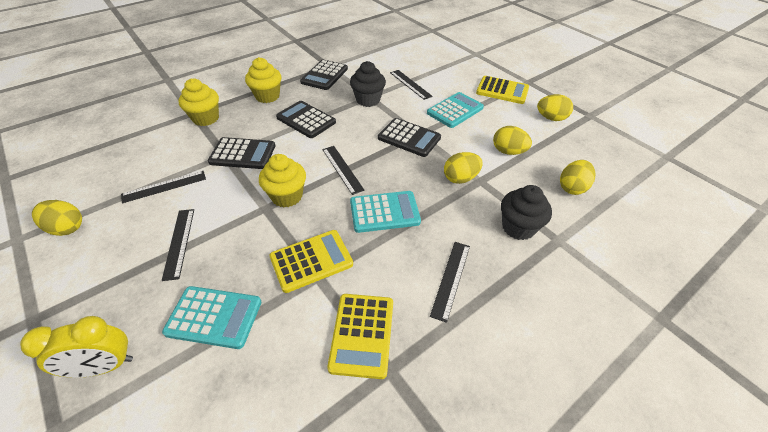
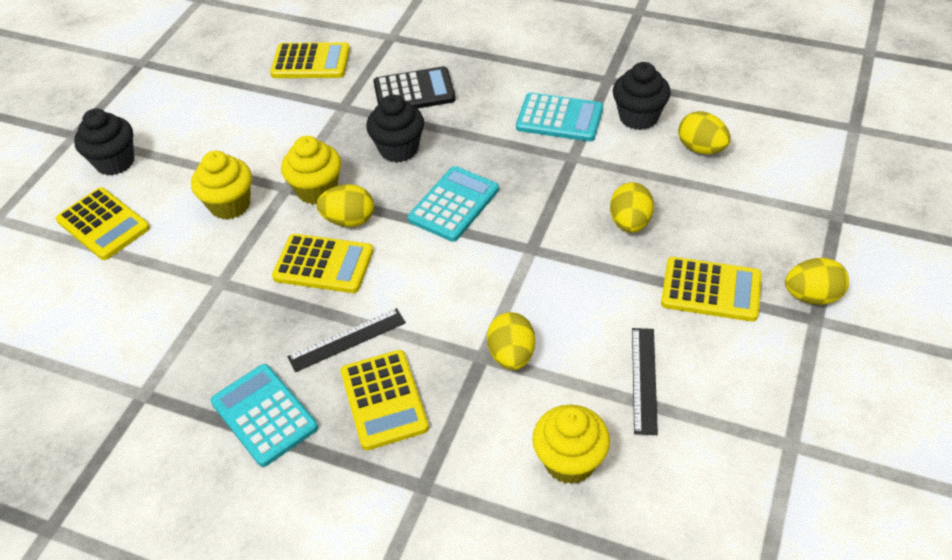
black calculator: 4 -> 1
black cupcake: 2 -> 3
black ruler: 5 -> 2
yellow calculator: 3 -> 5
yellow clock: 1 -> 0

